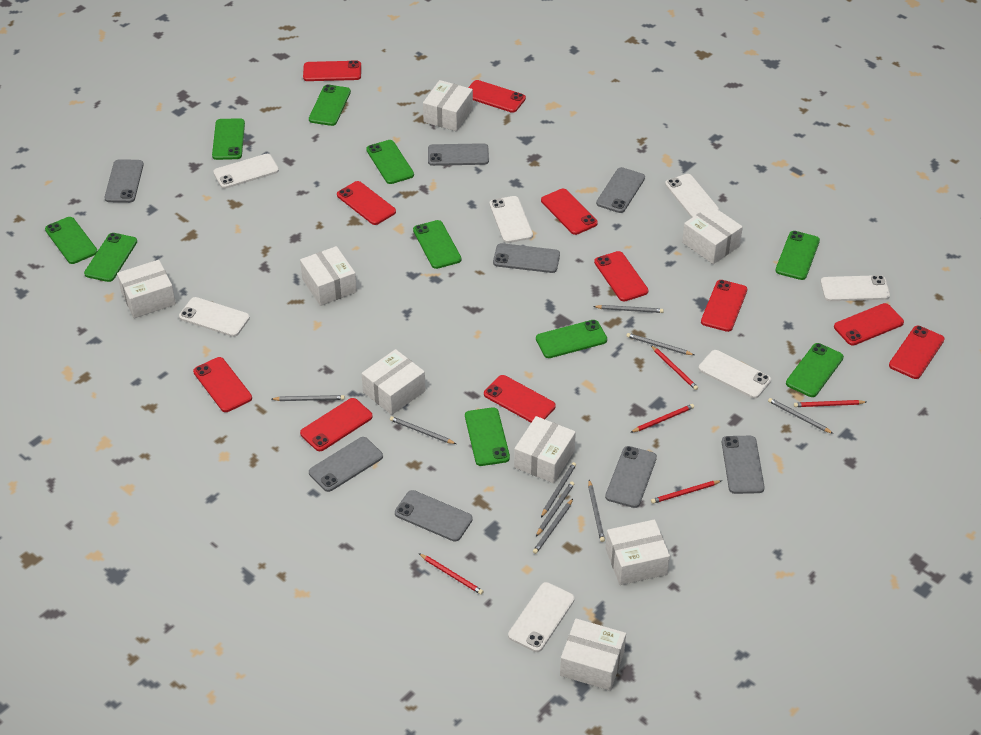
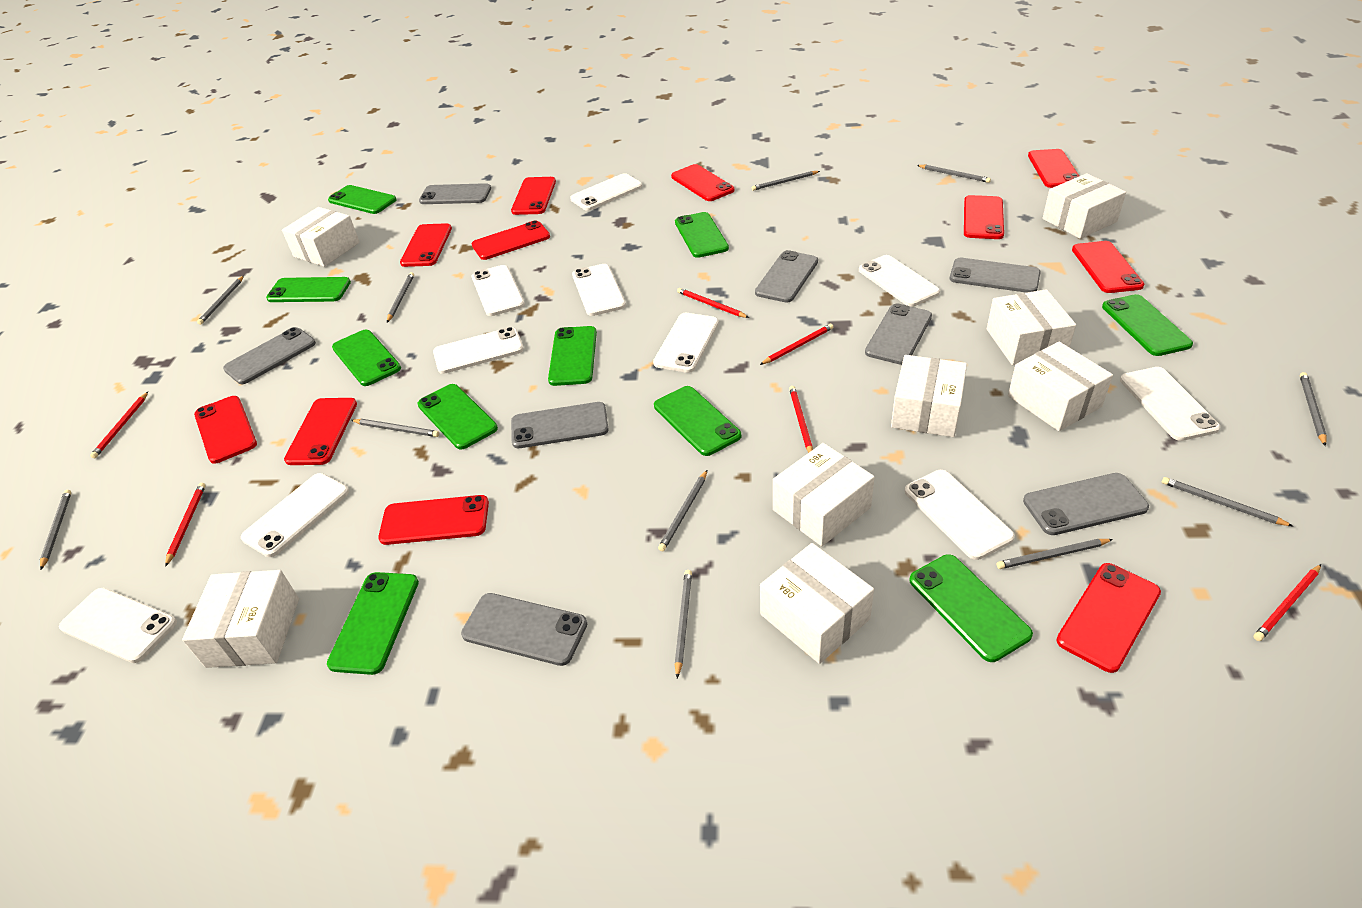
grey pencil: 9 -> 11
red pencil: 5 -> 6
white phone: 7 -> 10

